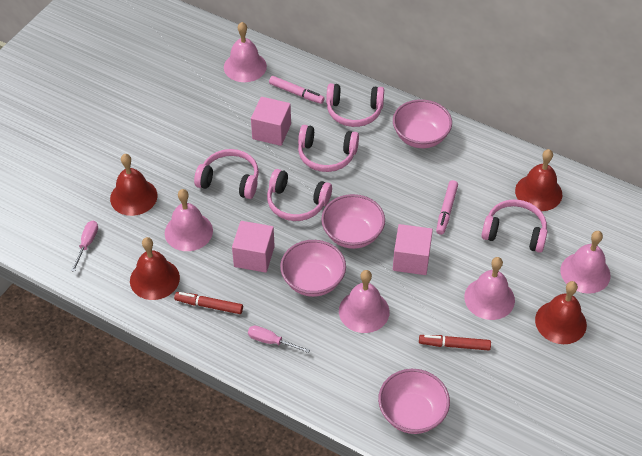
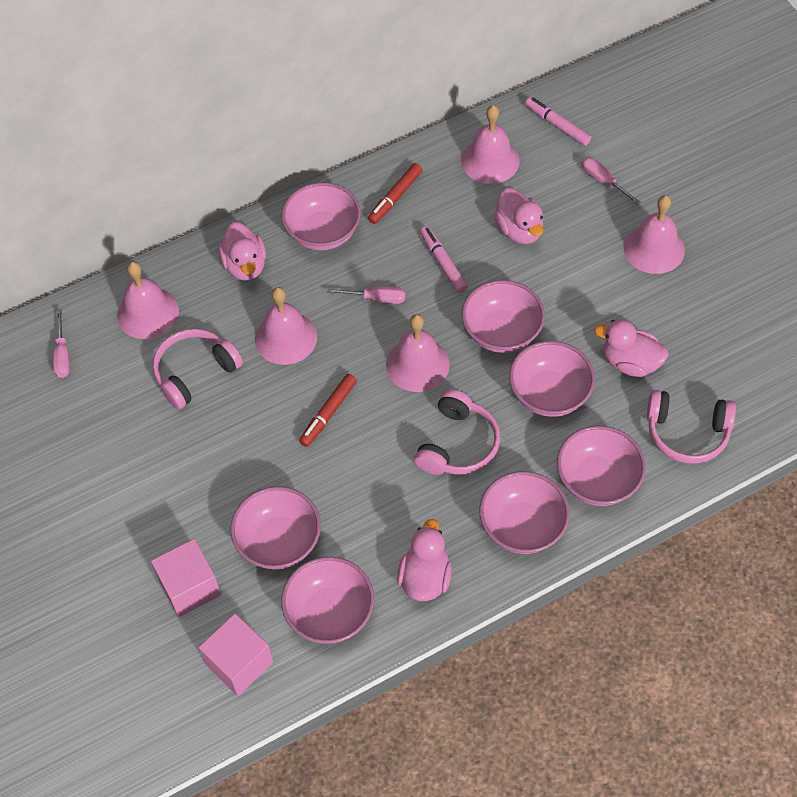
pink bowl: 4 -> 7
pink cube: 3 -> 2
pink duck: 0 -> 4
pink headphones: 5 -> 3
pink screwdriver: 2 -> 3
red bell: 4 -> 0

